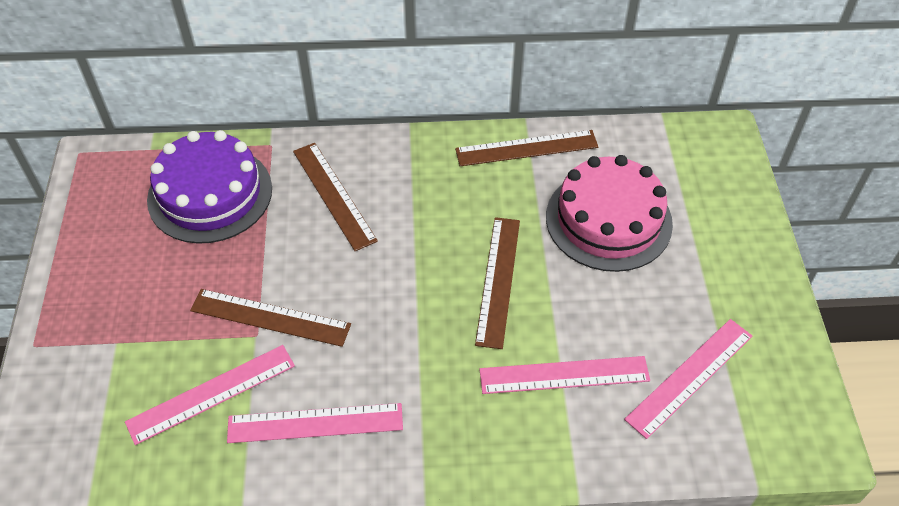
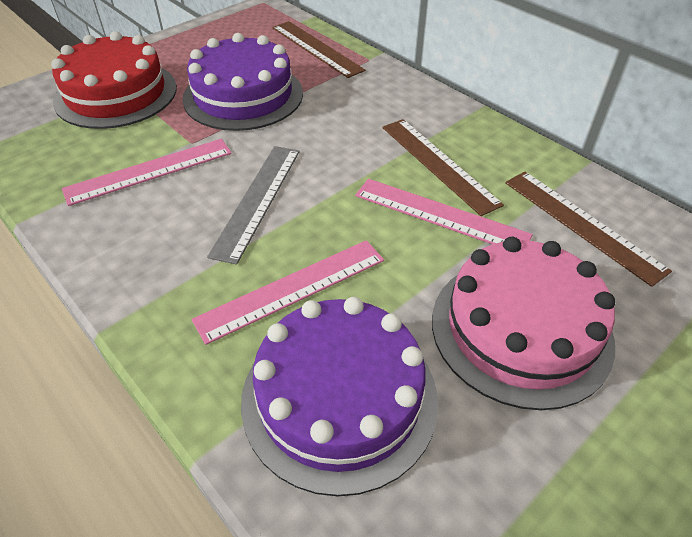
brown ruler: 4 -> 3
grey ruler: 0 -> 1
pink ruler: 4 -> 3
purple cake: 1 -> 2
red cake: 0 -> 1

